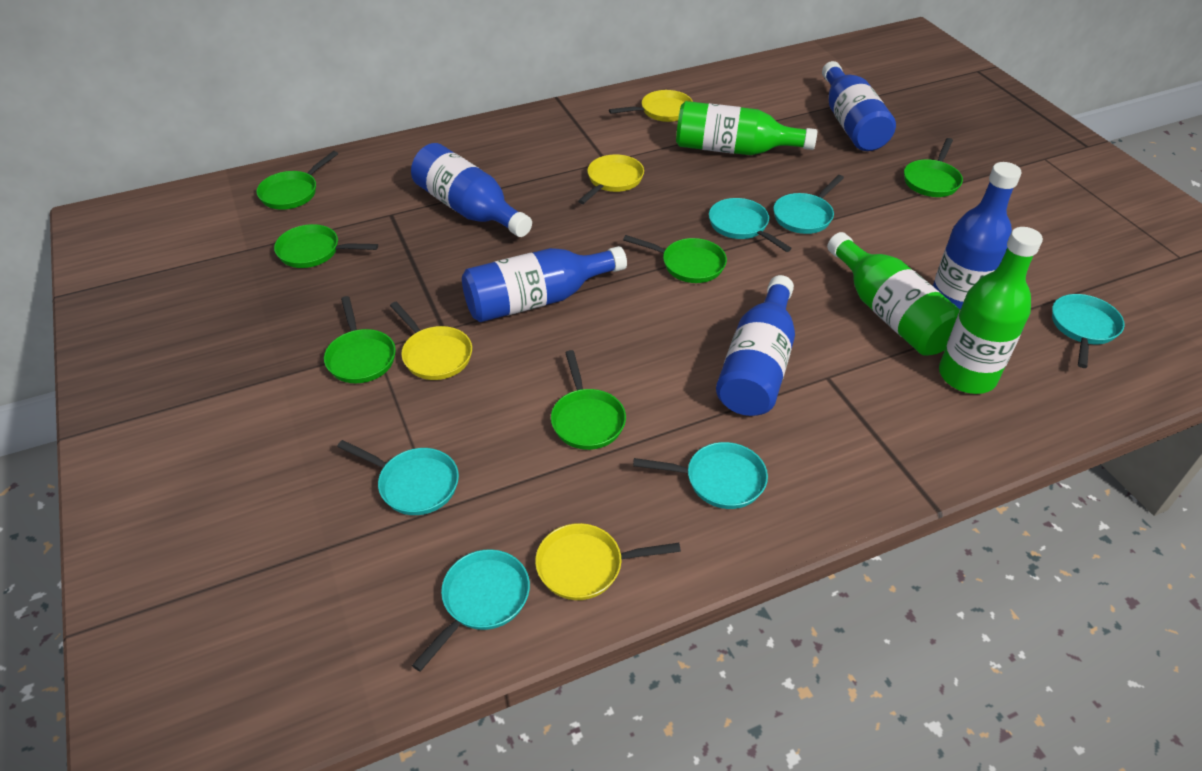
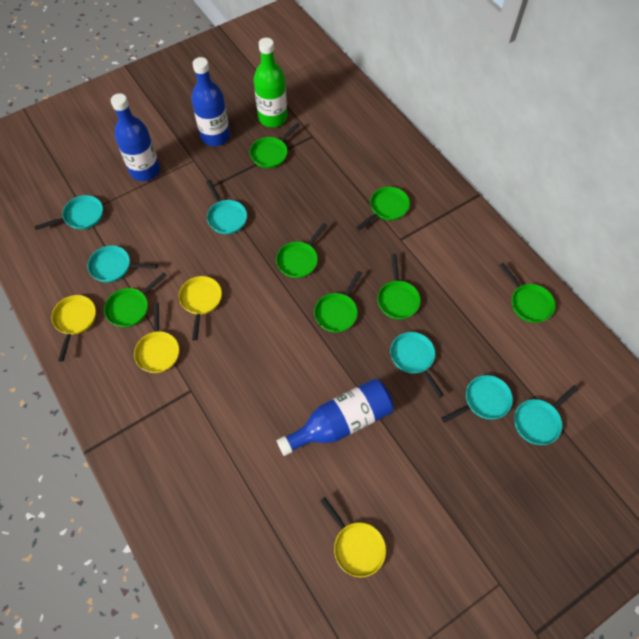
blue bottle: 5 -> 3
green bottle: 3 -> 1
green pan: 6 -> 7

